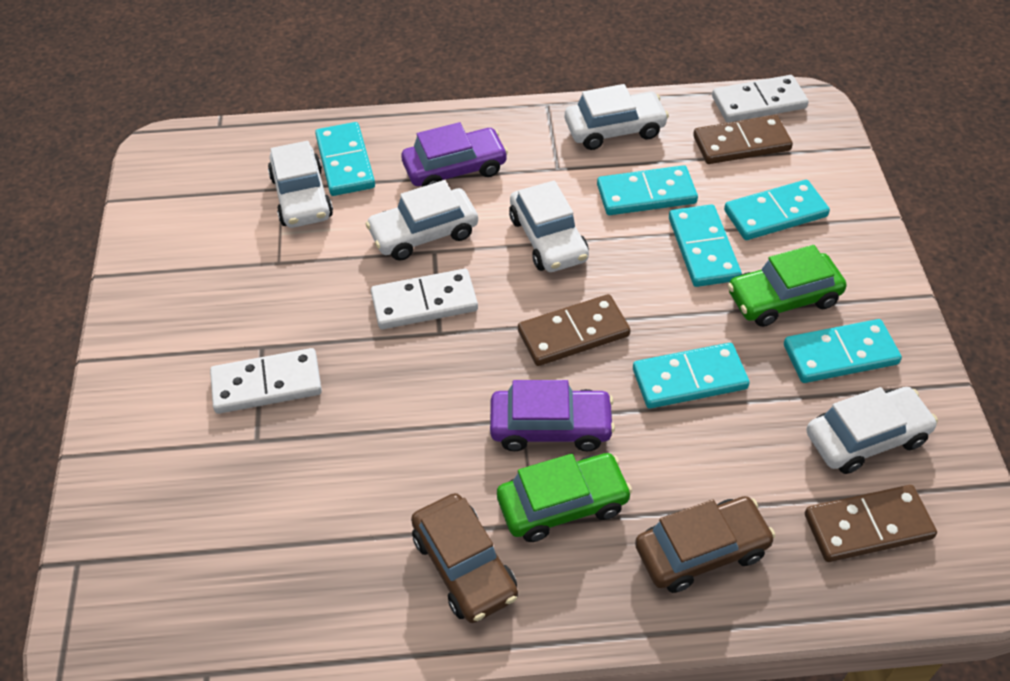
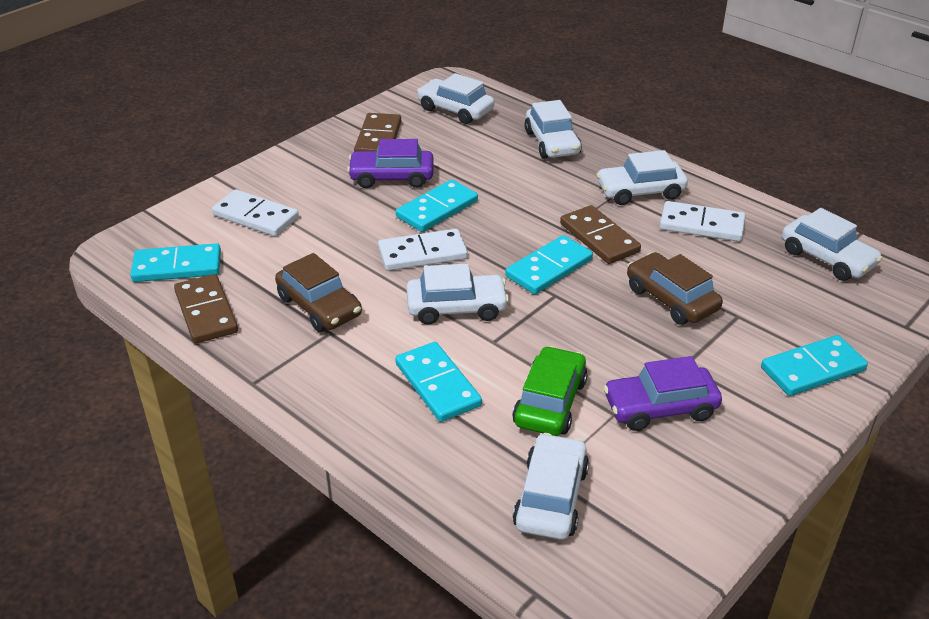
green car: 2 -> 1
turquoise domino: 6 -> 5
white car: 5 -> 6

